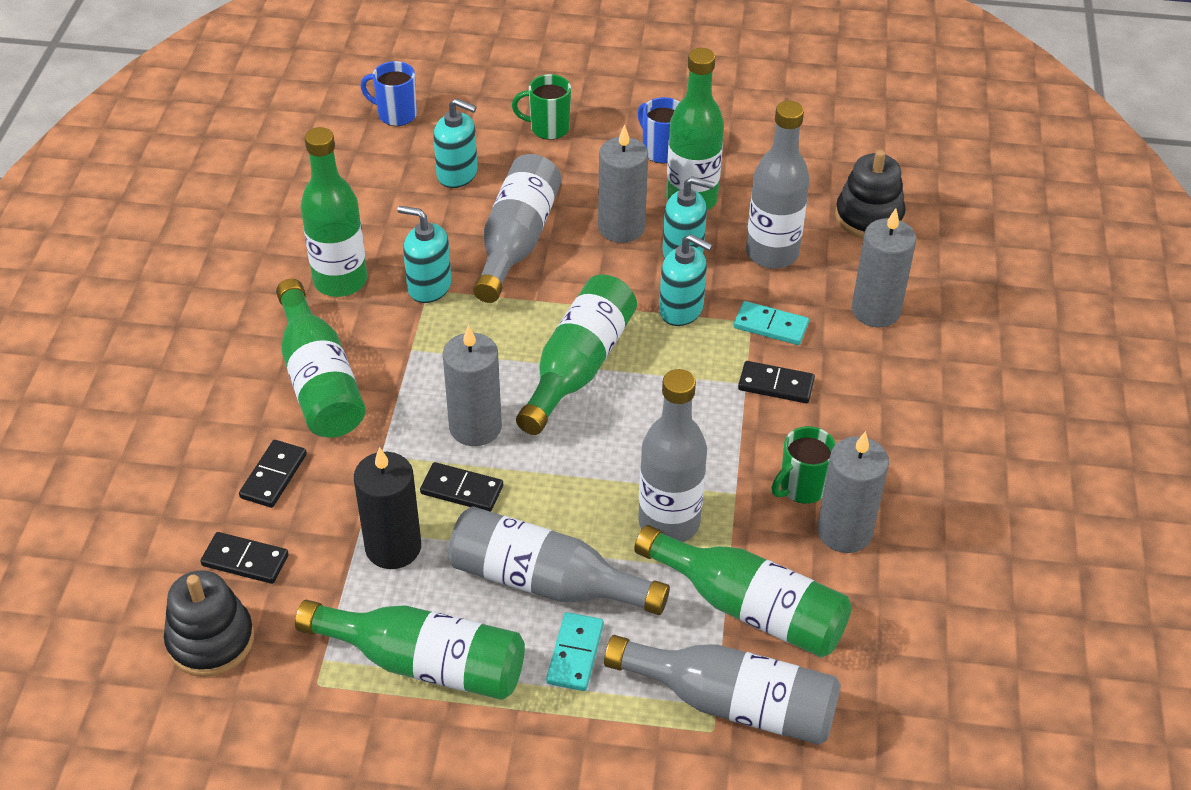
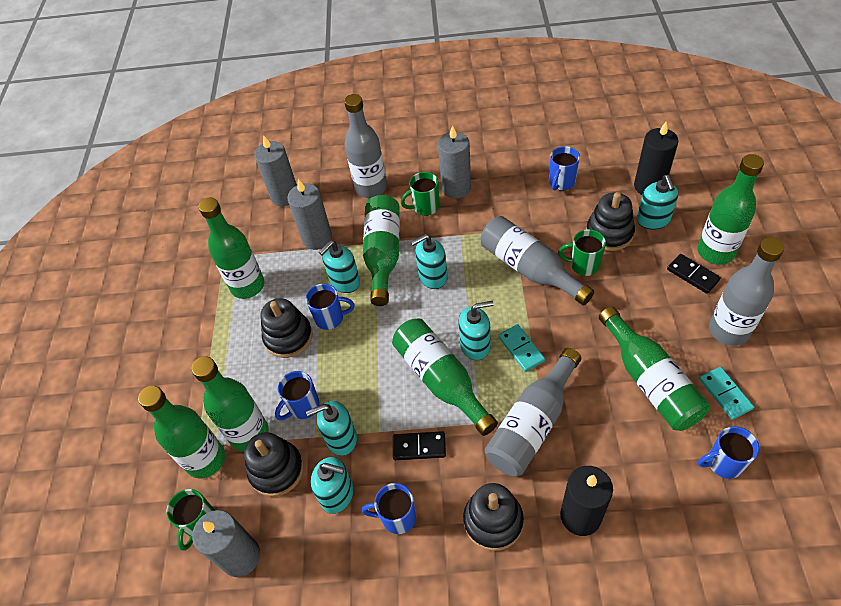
black candle: 1 -> 2
black domino: 4 -> 2
black stacking toy: 2 -> 4
blue mug: 2 -> 5
green bottle: 6 -> 7
green mug: 2 -> 3
grey bottle: 5 -> 4
turquoise soap dispenser: 4 -> 6

